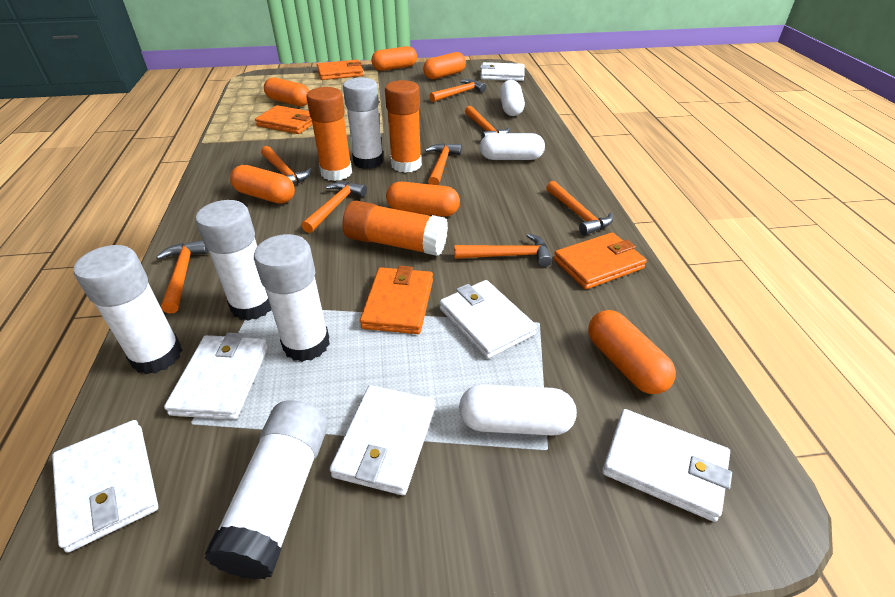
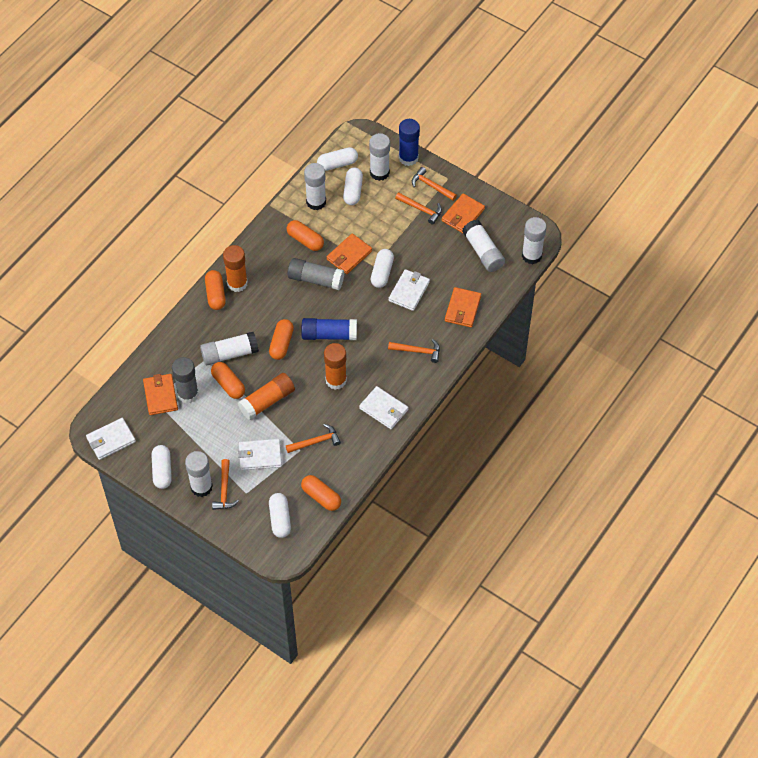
blue glue stick: 0 -> 2
grey glue stick: 0 -> 2
orange capsule: 6 -> 5
orange hammer: 8 -> 5
white capsule: 3 -> 5
white glue stick: 5 -> 6
white wallet: 6 -> 4

